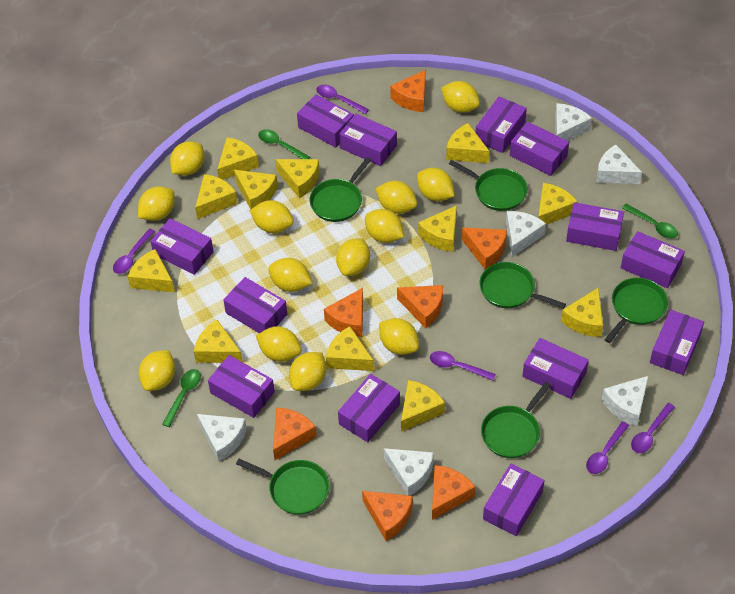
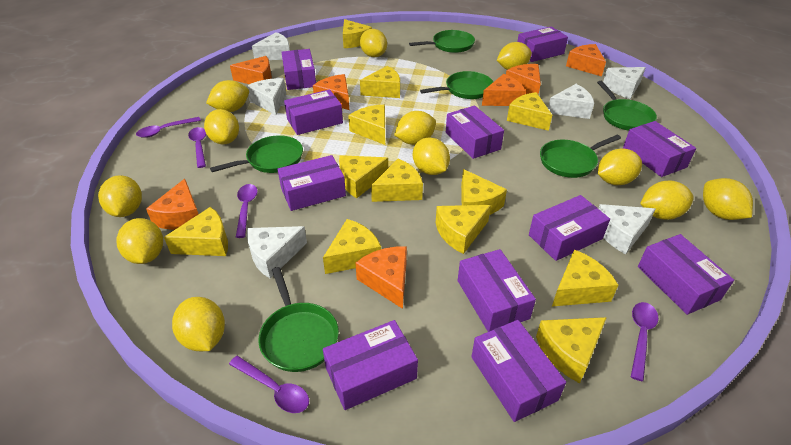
green spoon: 3 -> 0
purple box: 13 -> 11
yellow lemon: 13 -> 12

